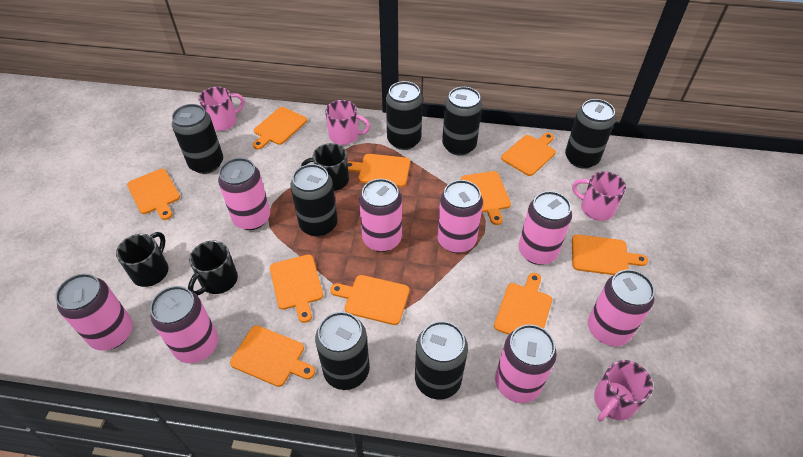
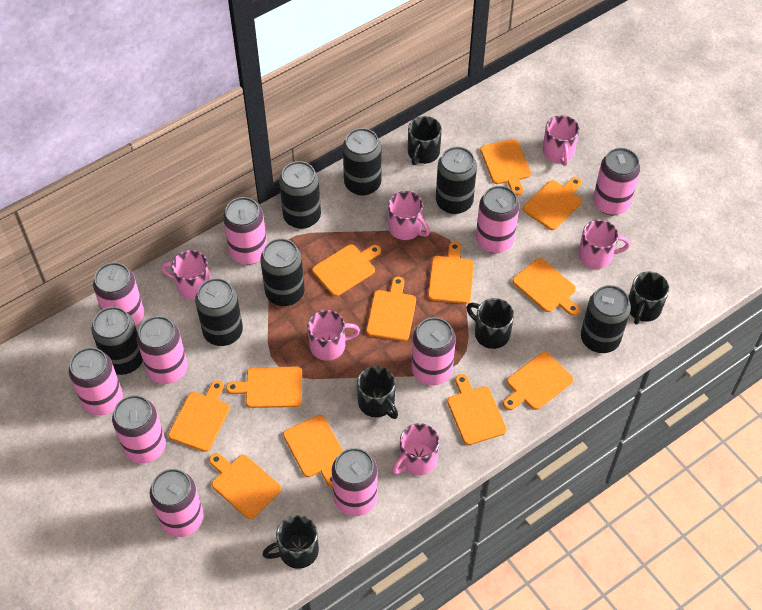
black mug: 3 -> 5
orange cutting board: 10 -> 12
pink can: 8 -> 10
pink mug: 4 -> 6

